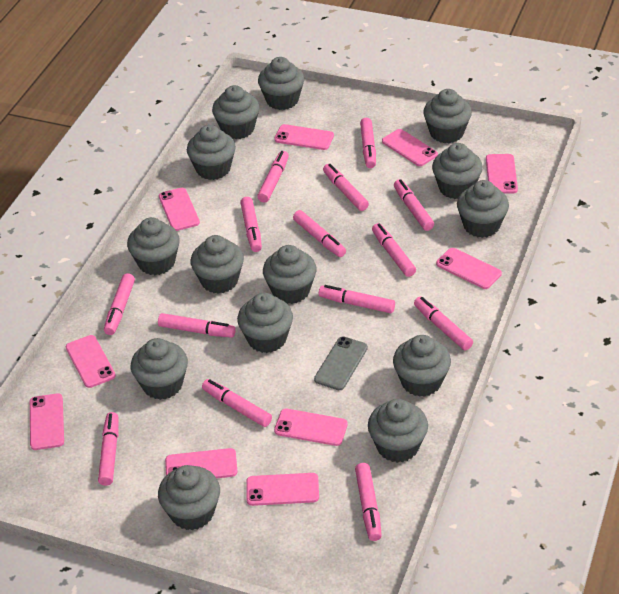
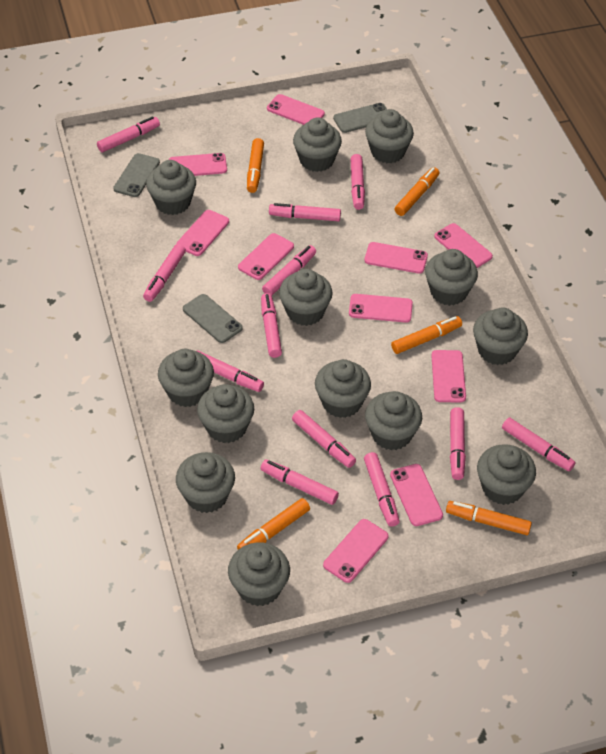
grey cupcake: 14 -> 13
grey phone: 1 -> 3
orange marker: 0 -> 5
pink marker: 14 -> 12

